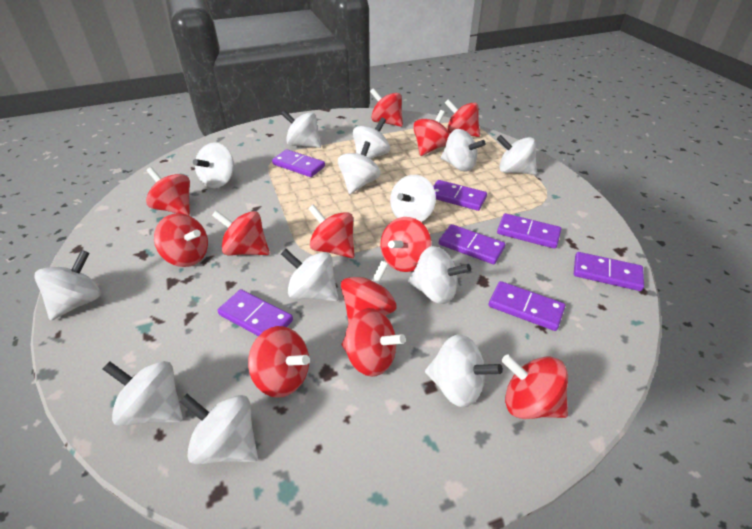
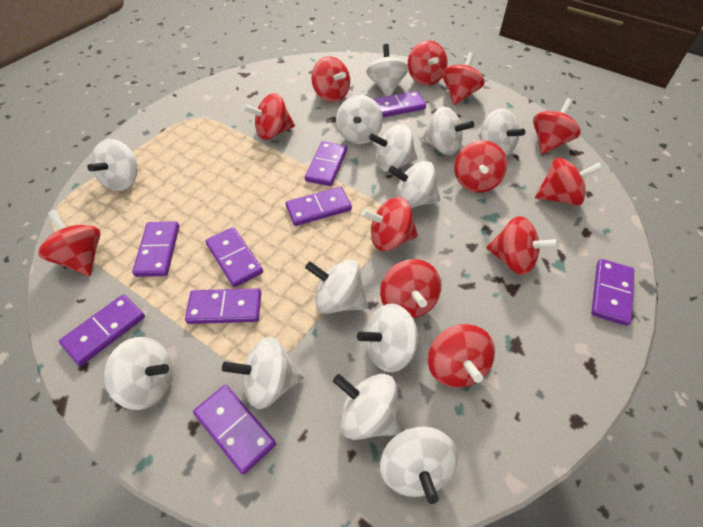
purple domino: 7 -> 9

